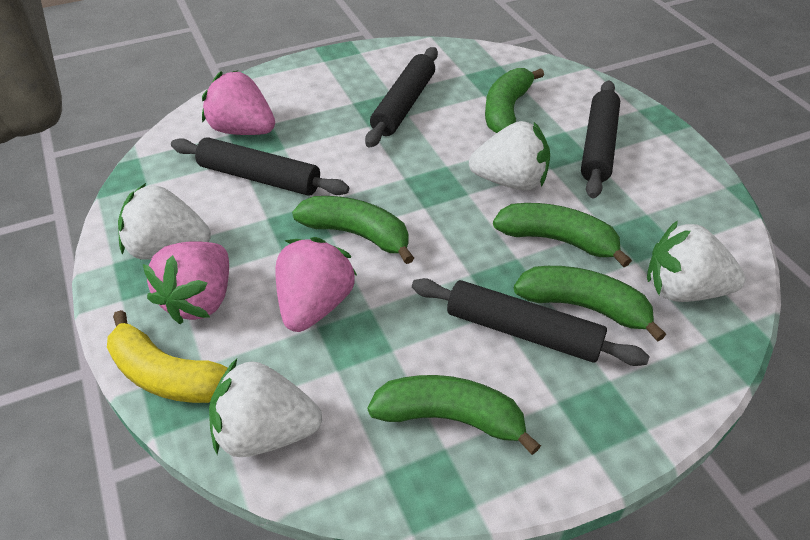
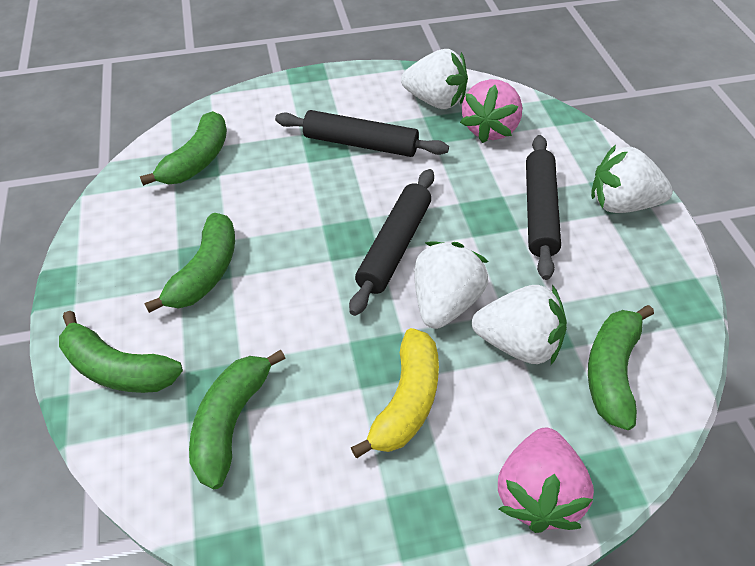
black rolling pin: 4 -> 3
pink strawberry: 3 -> 2

